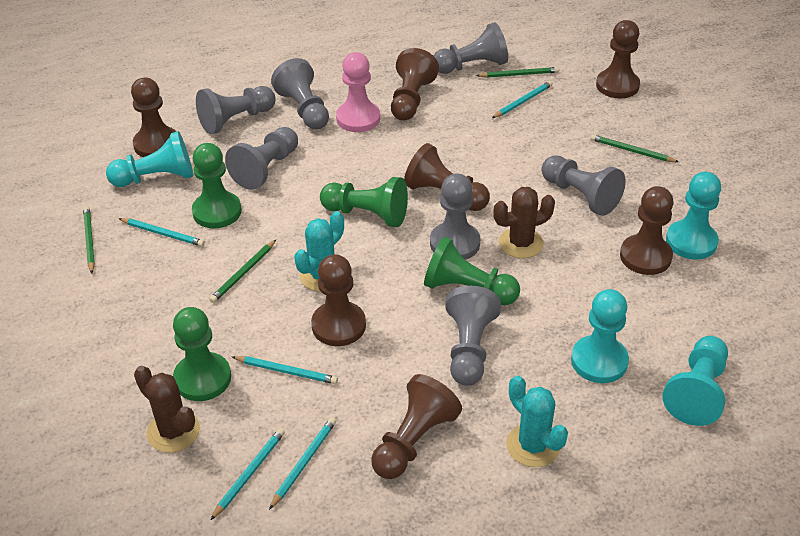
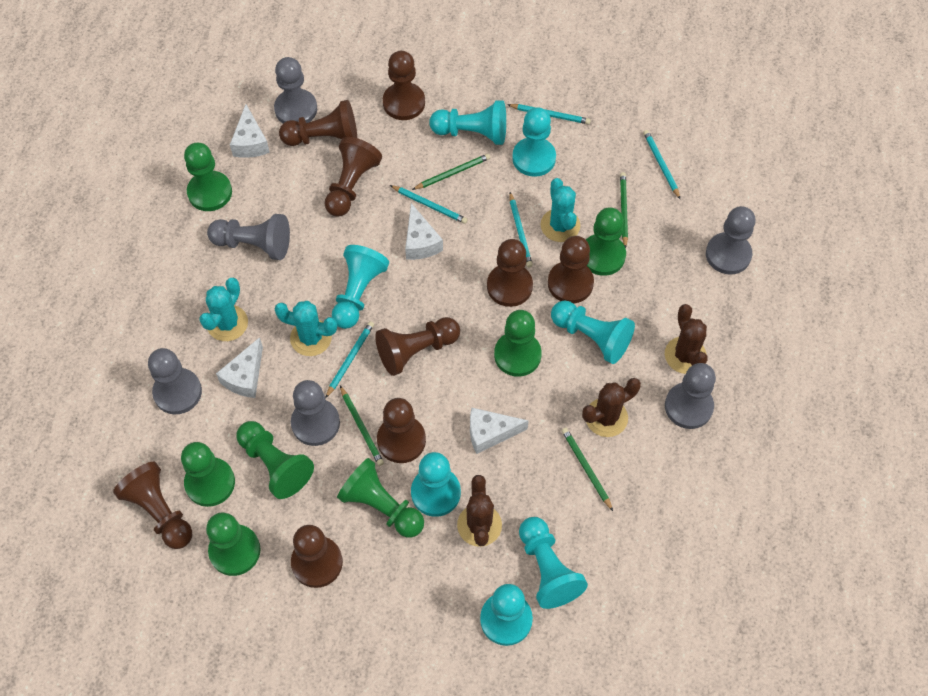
brown cactus: 2 -> 3
brown pawn: 7 -> 9
green pawn: 4 -> 7
grey pawn: 7 -> 6
pink pawn: 1 -> 0
turquoise cactus: 2 -> 3
turquoise pawn: 4 -> 7
white cheese: 0 -> 4

